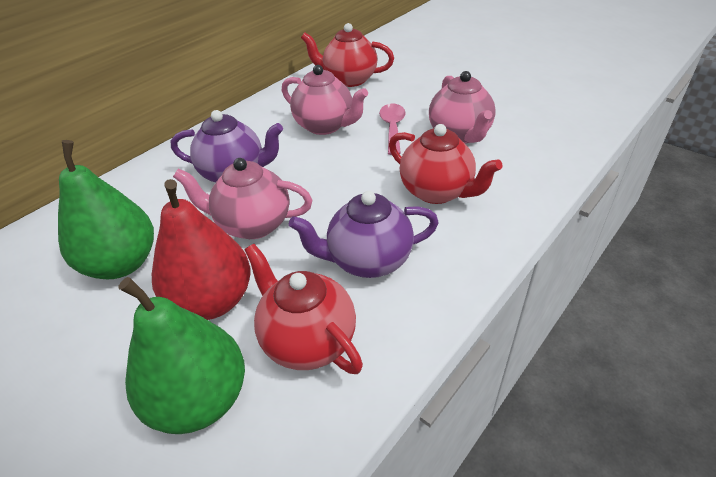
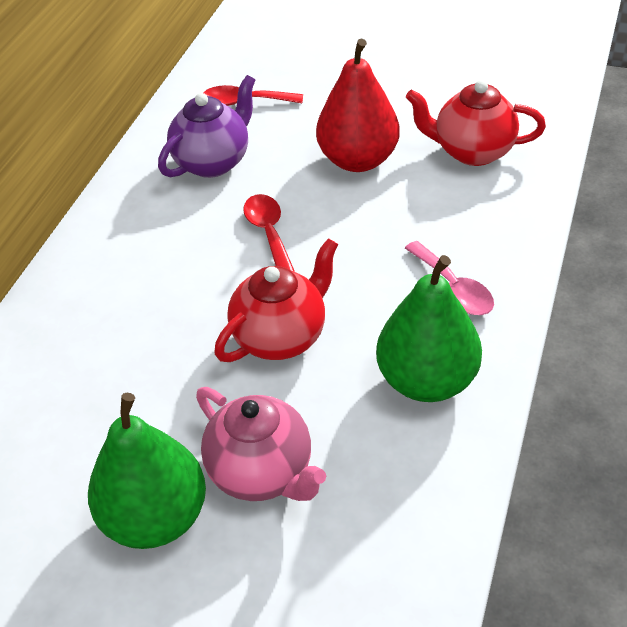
pink teapot: 3 -> 1
purple teapot: 2 -> 1
red spoon: 0 -> 2
red teapot: 3 -> 2

